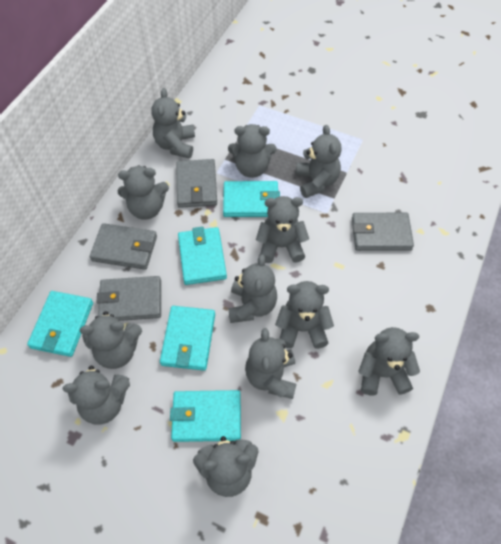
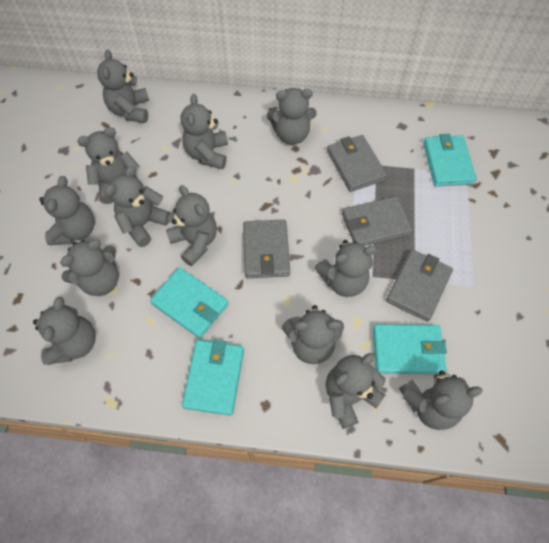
grey teddy bear: 12 -> 13
turquoise wallet: 5 -> 4

